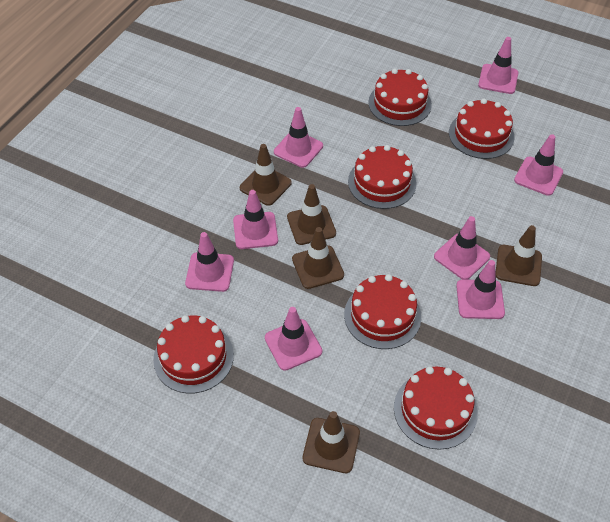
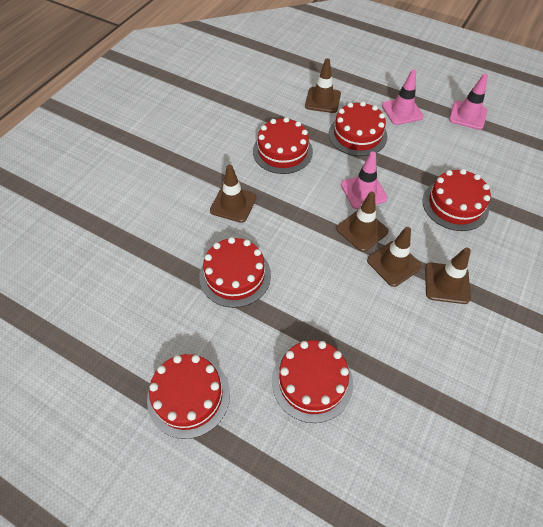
pink traffic cone: 8 -> 3

